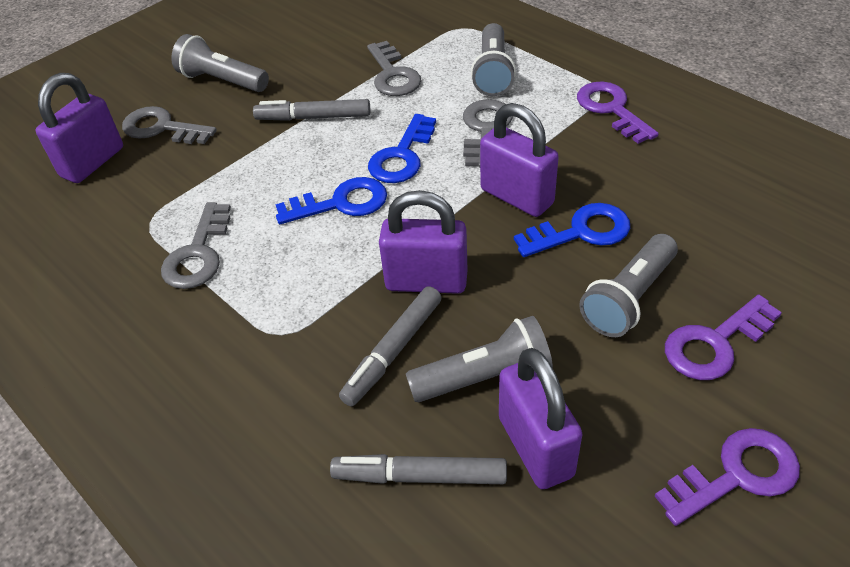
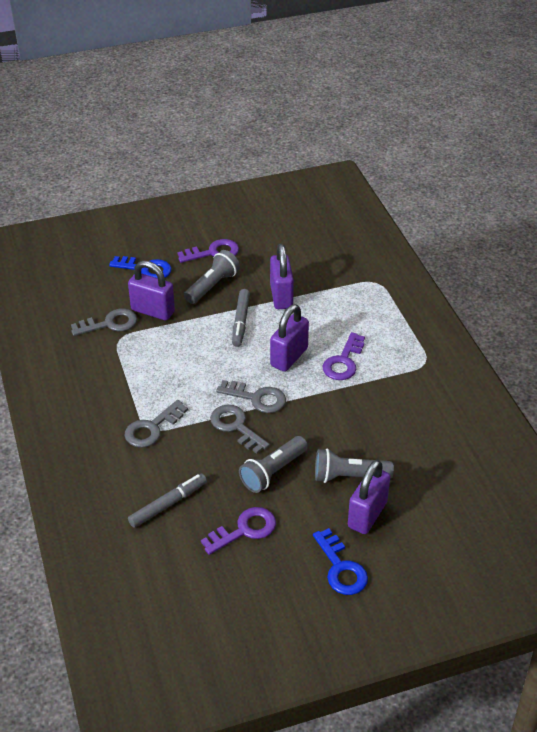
blue key: 3 -> 2
grey flashlight: 4 -> 3
grey marker: 3 -> 2

